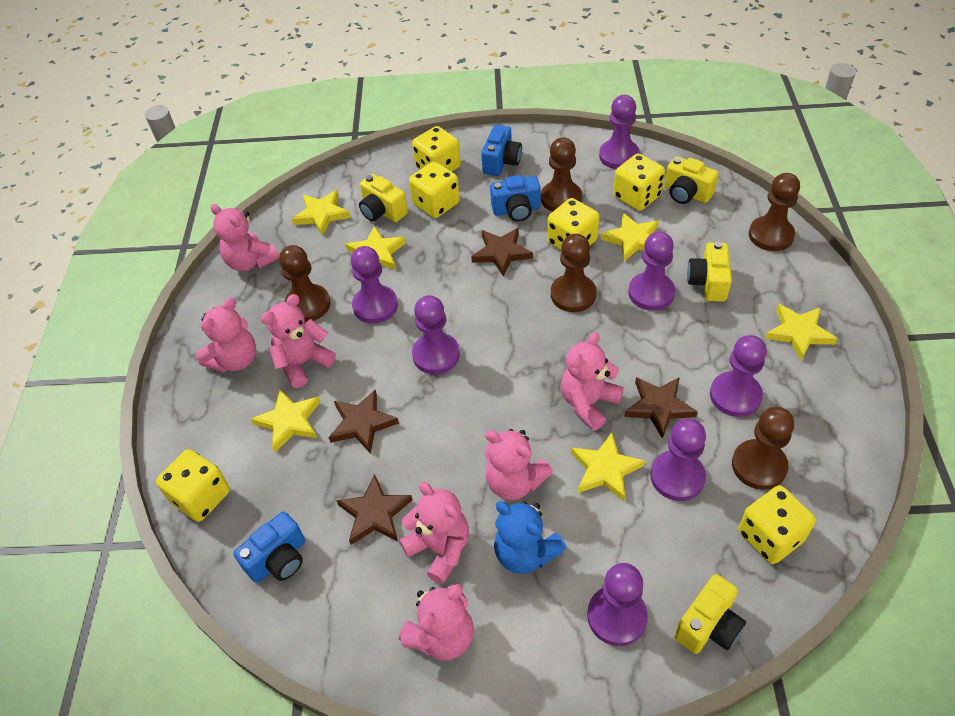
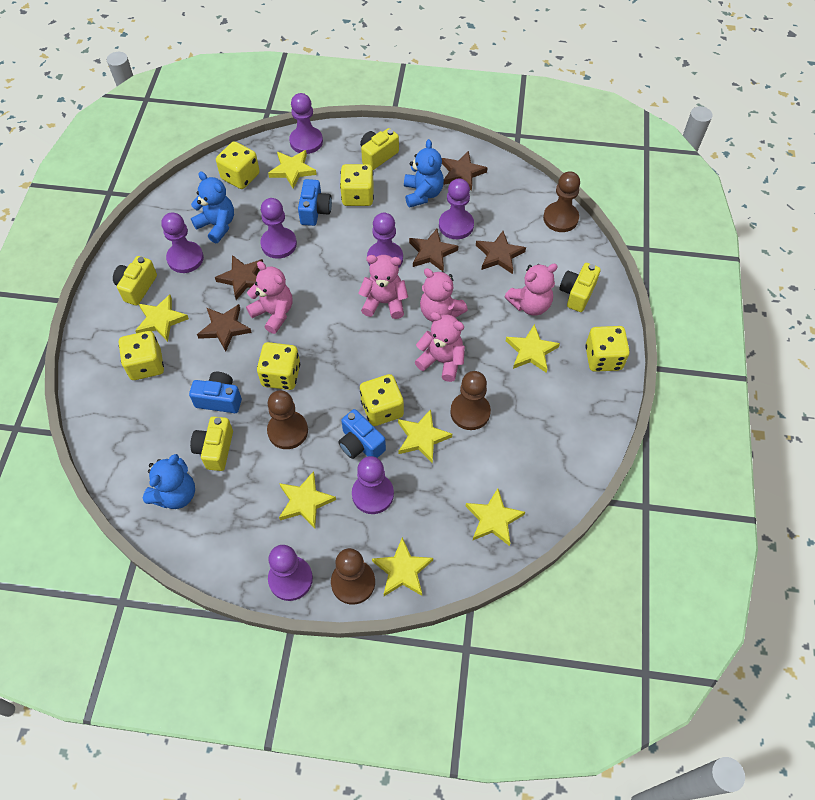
blue teddy bear: 1 -> 3
brown pawn: 5 -> 4
brown star: 4 -> 5
pink teddy bear: 7 -> 5
yellow star: 6 -> 7

